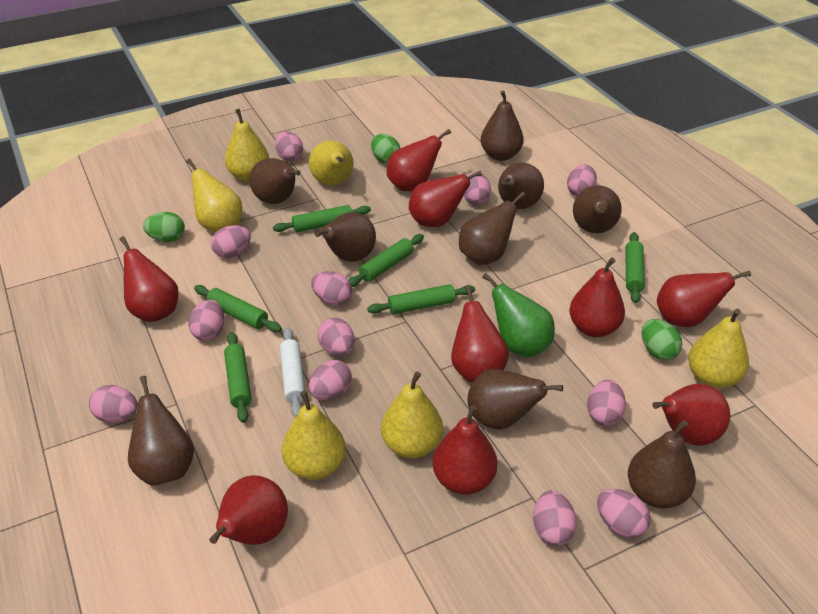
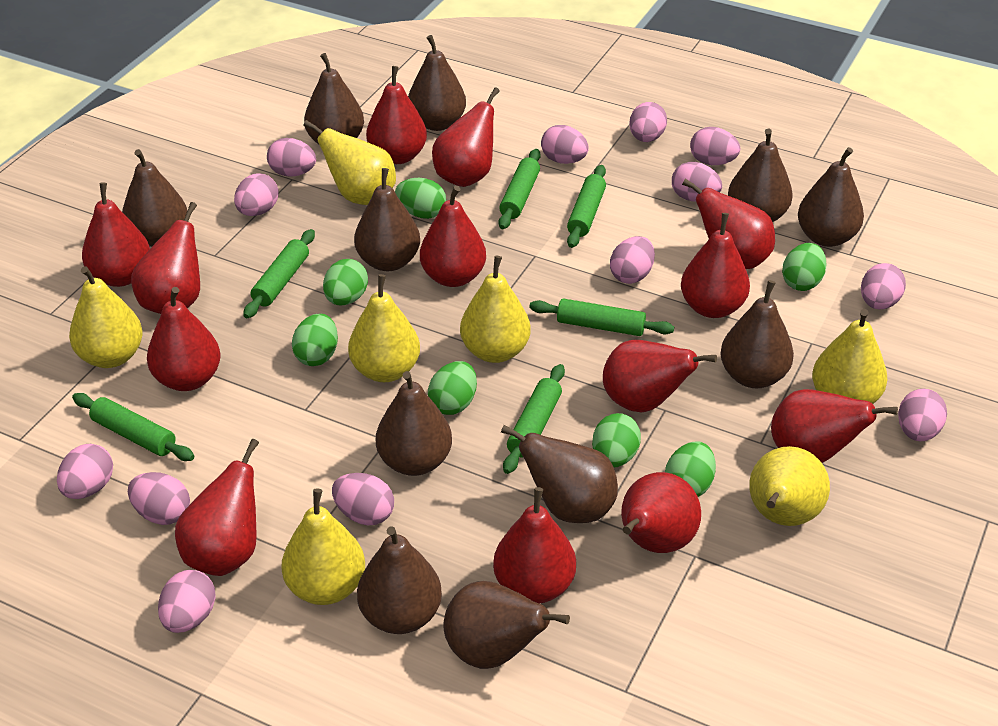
brown pear: 9 -> 11
green egg: 3 -> 7
green pear: 1 -> 0
pink egg: 12 -> 13
red pear: 9 -> 13
white rolling pin: 1 -> 0
yellow pear: 6 -> 7

